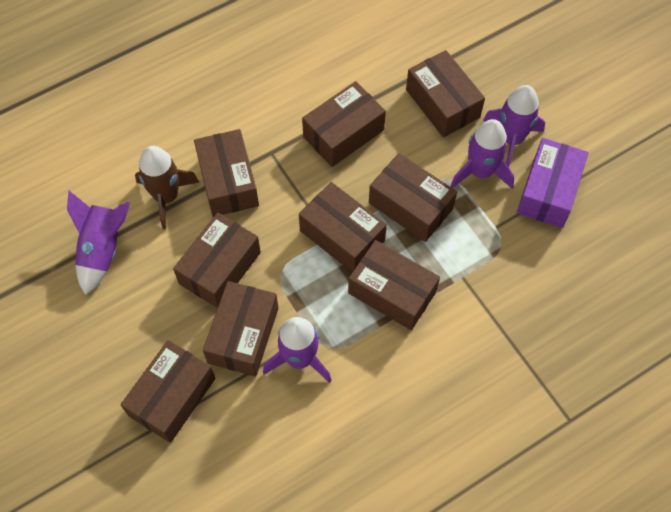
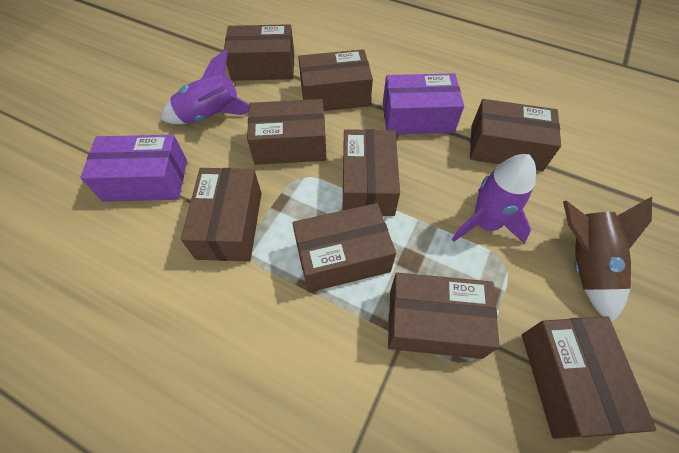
purple box: 1 -> 2
purple rocket: 4 -> 2

